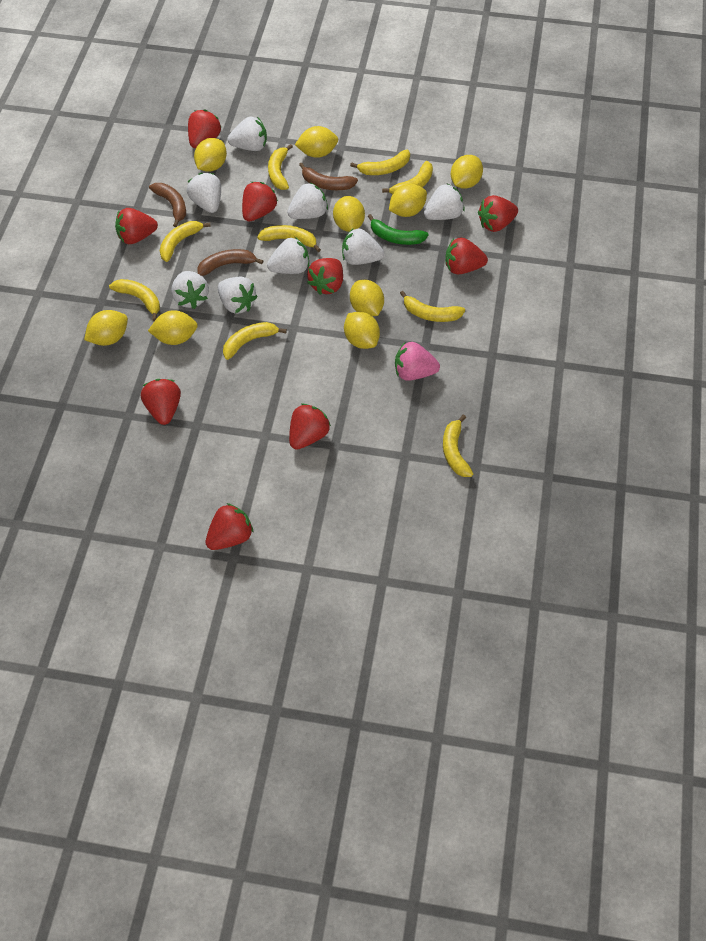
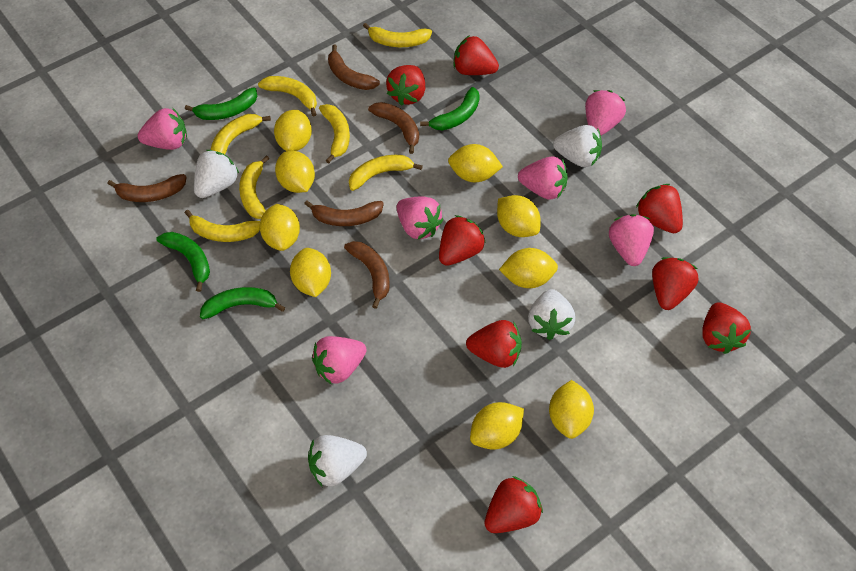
brown banana: 3 -> 5
green banana: 1 -> 4
pink strawberry: 1 -> 6
red strawberry: 9 -> 8
white strawberry: 8 -> 4
yellow banana: 9 -> 7

